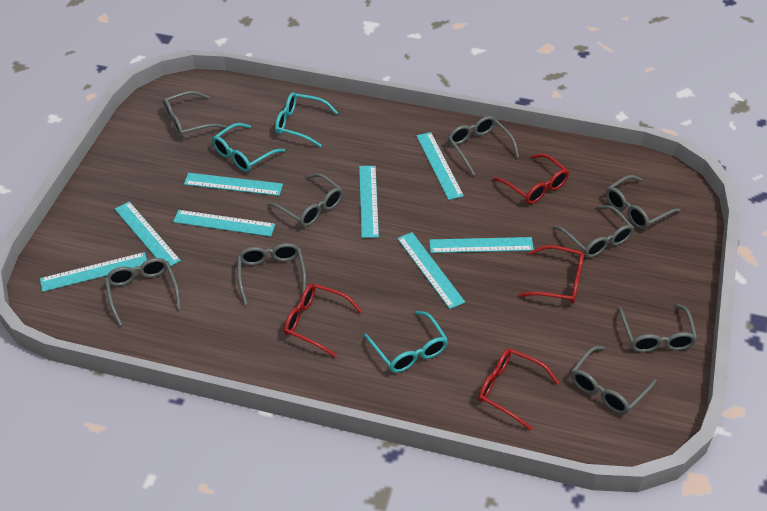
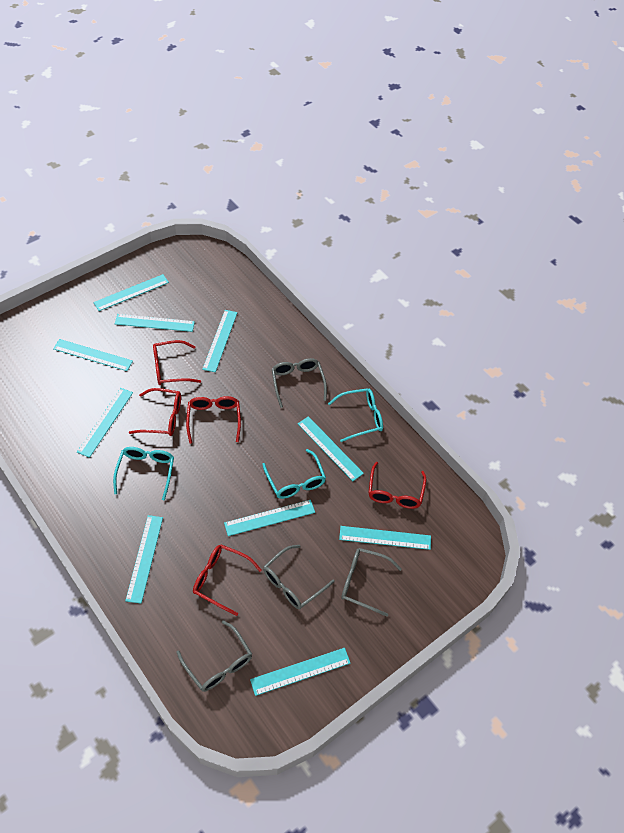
grey glasses: 9 -> 4
red glasses: 4 -> 5
turquoise ruler: 8 -> 10

